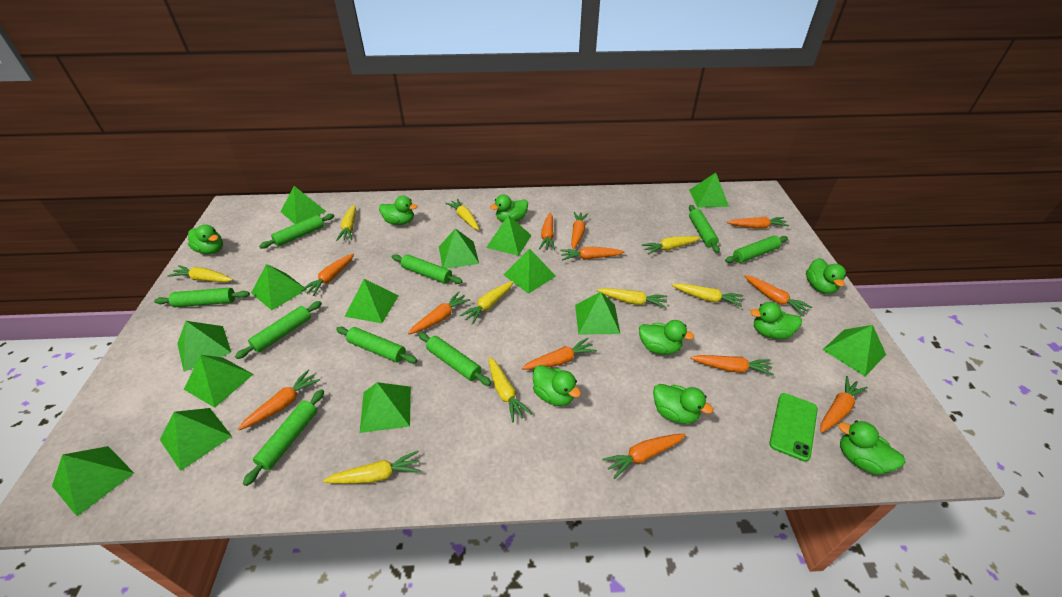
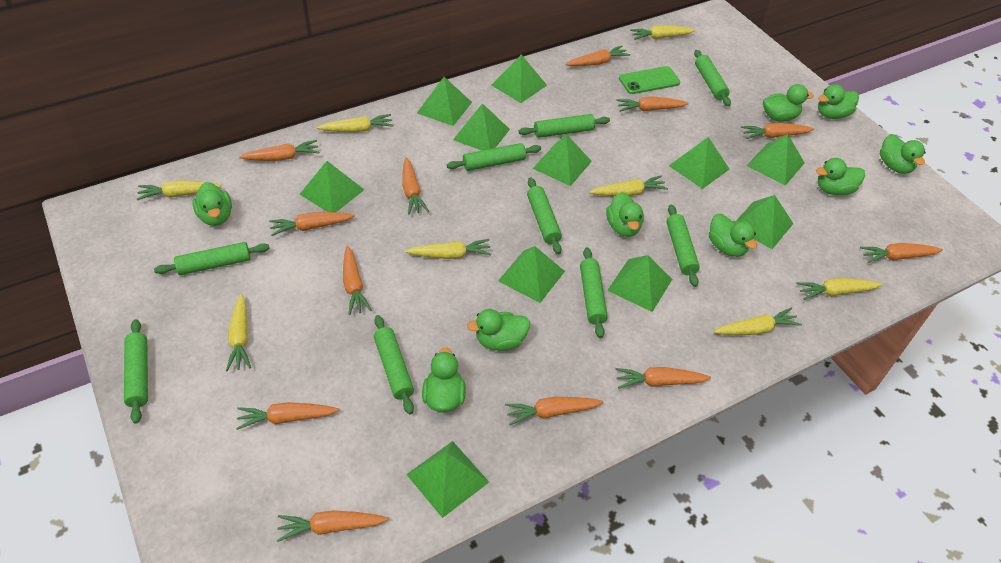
green pyramid: 14 -> 11
yellow carrot: 9 -> 8

